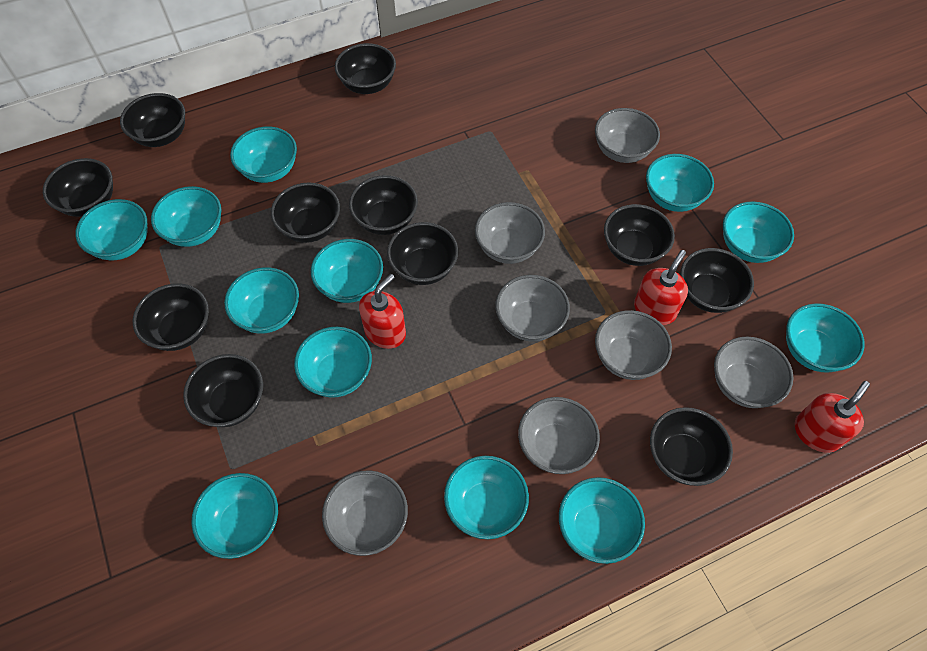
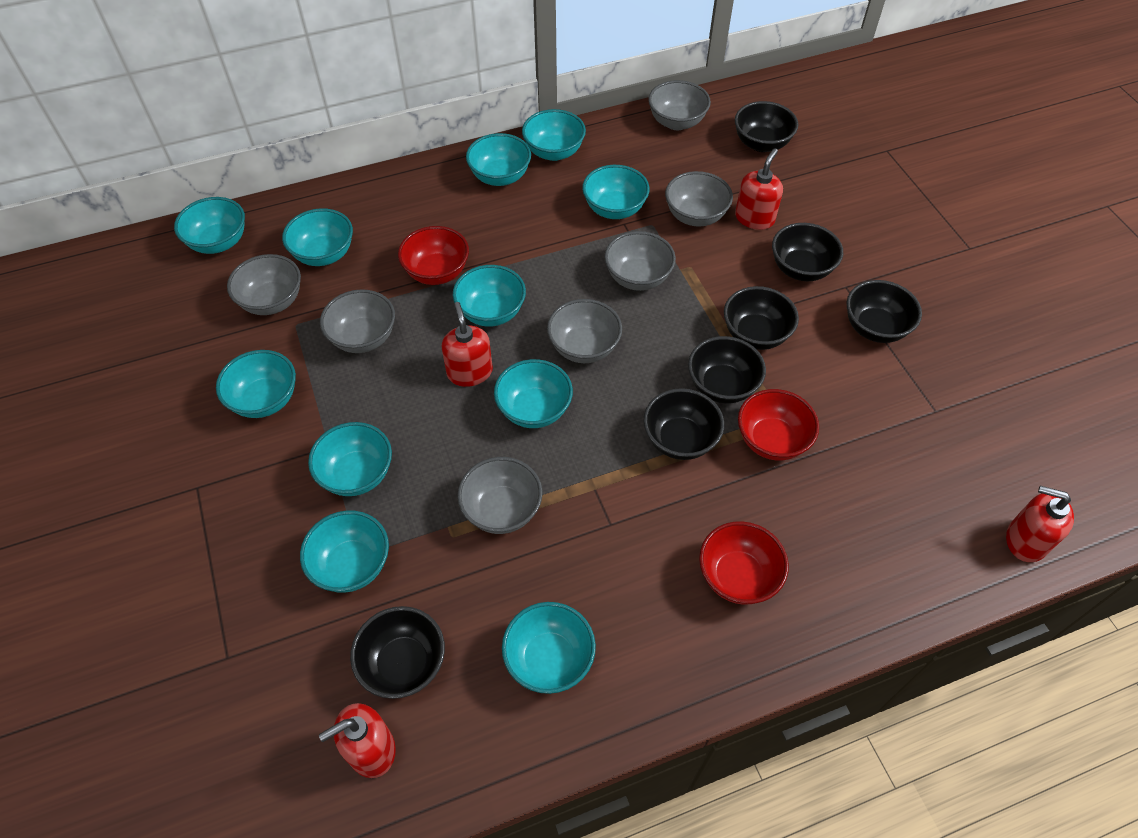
black bowl: 11 -> 7
red bowl: 0 -> 3
red soap dispenser: 3 -> 4
turquoise bowl: 12 -> 11

